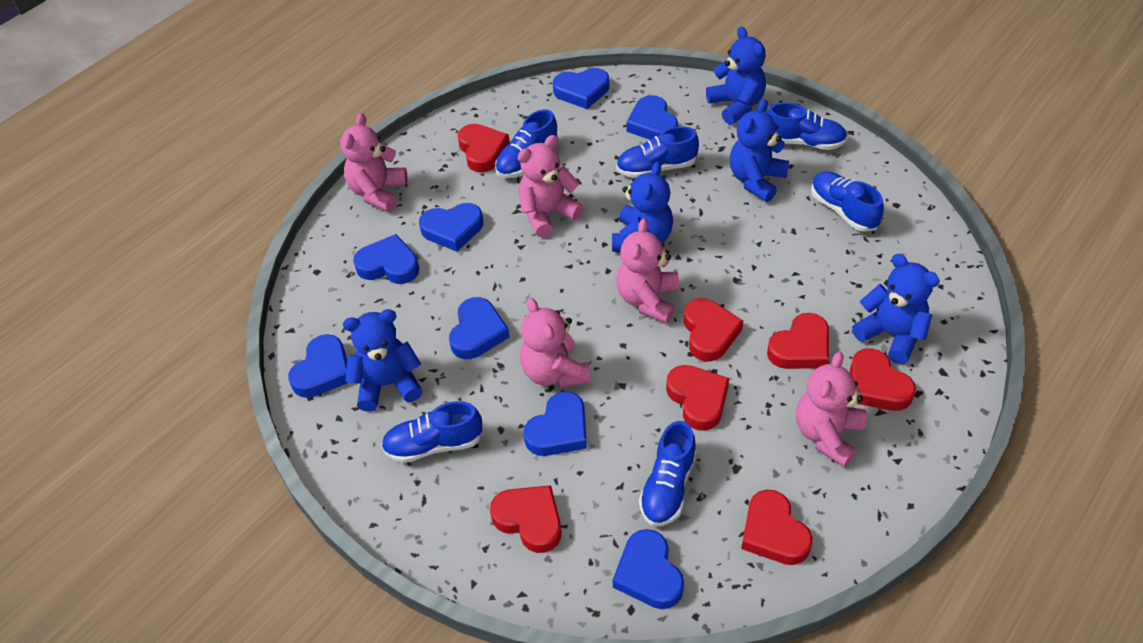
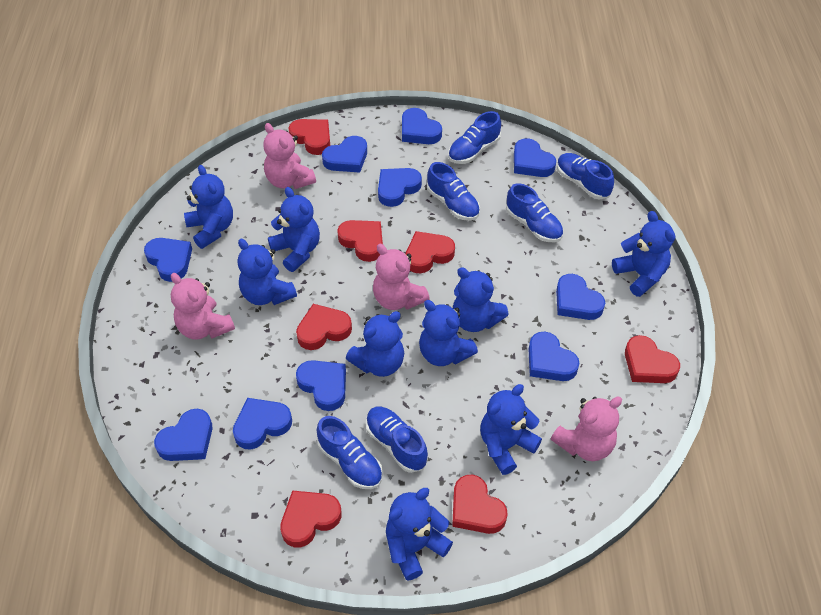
blue heart: 8 -> 10
blue teddy bear: 5 -> 9
pink teddy bear: 5 -> 4

